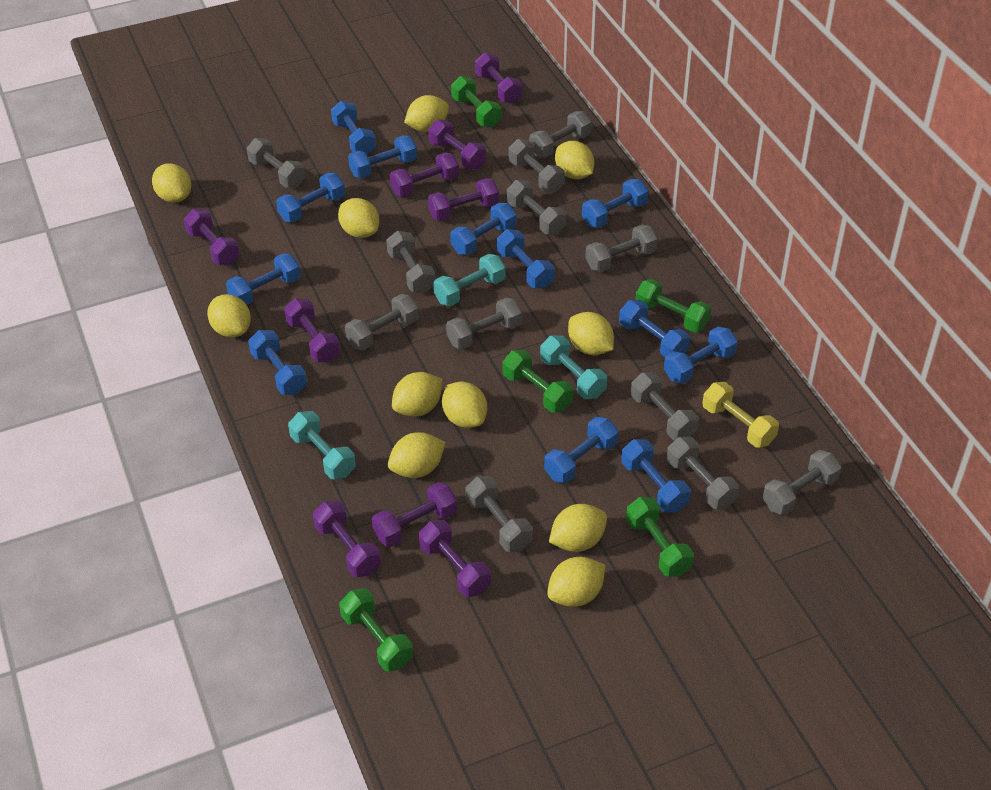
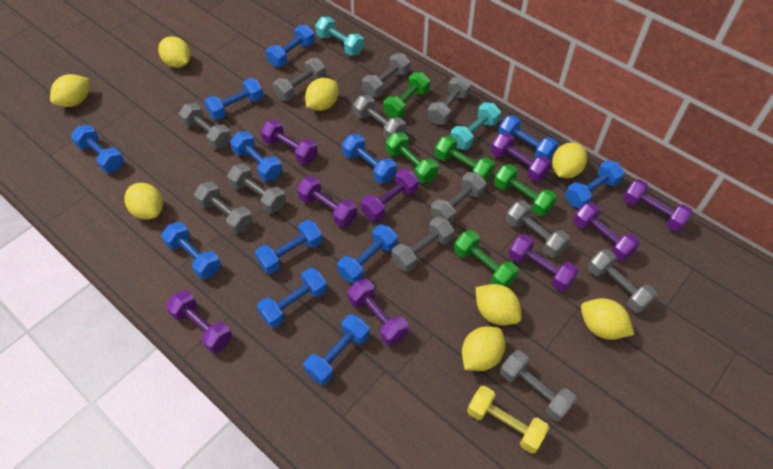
turquoise dumbbell: 3 -> 2
yellow lemon: 11 -> 8

